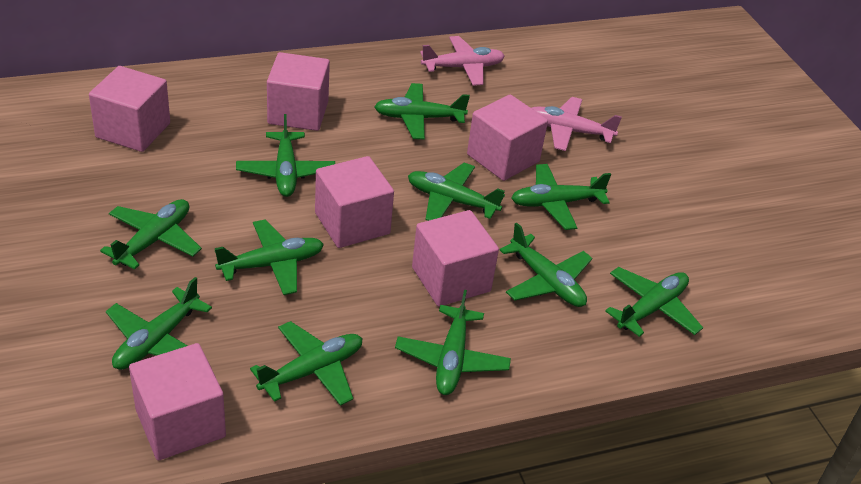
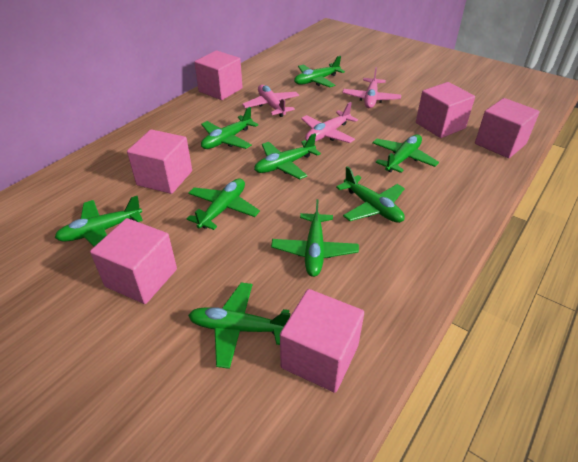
green plane: 11 -> 9
pink plane: 2 -> 3

